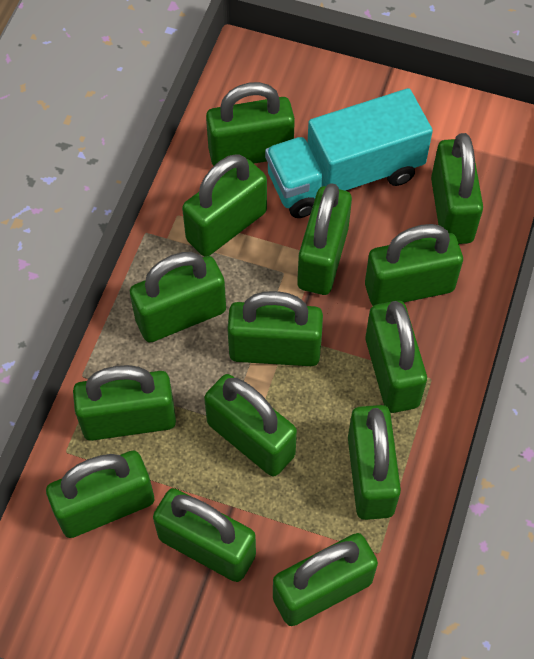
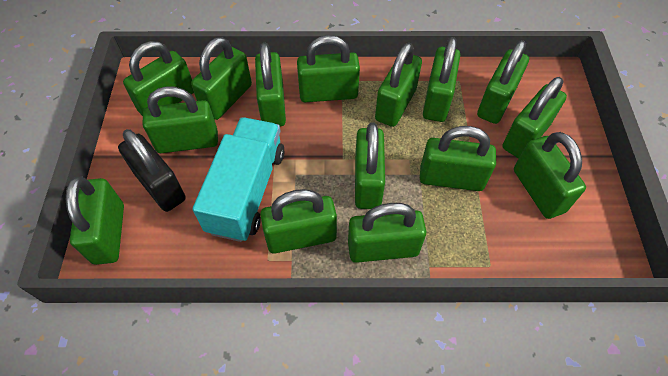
black padlock: 0 -> 1
green padlock: 14 -> 15

